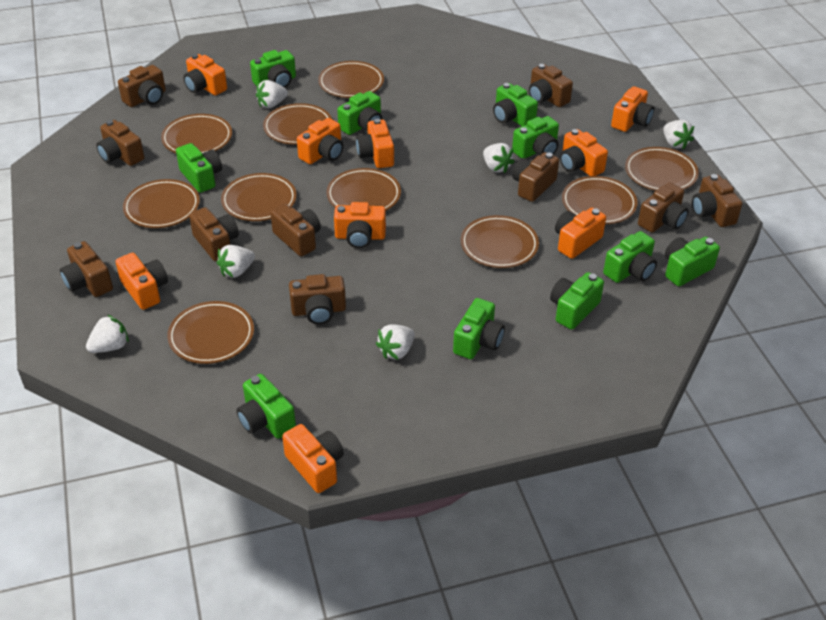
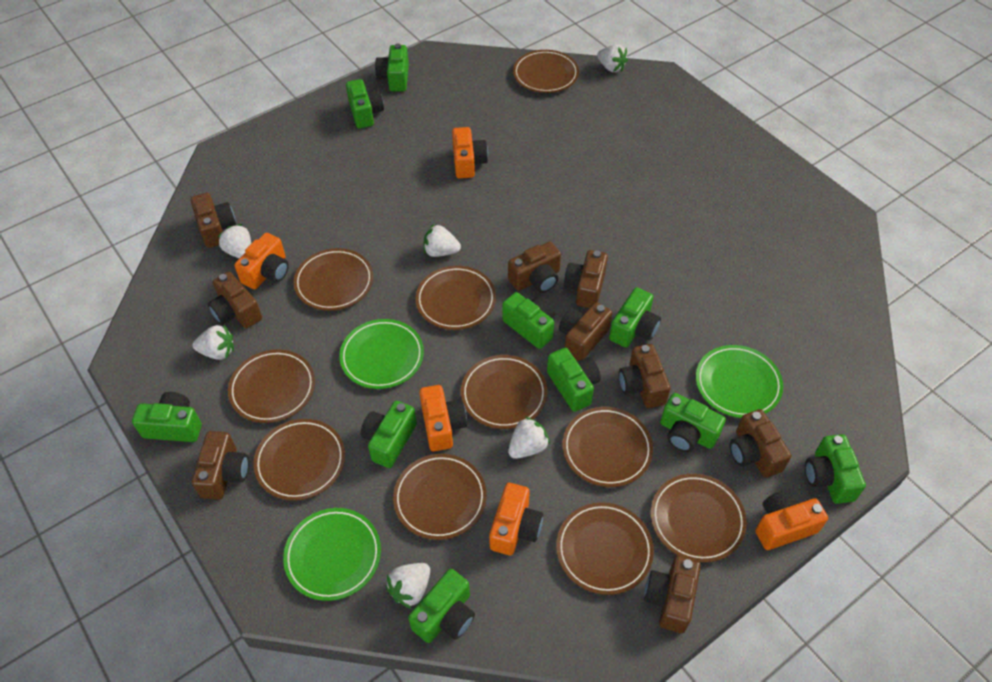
brown camera: 10 -> 9
green plate: 0 -> 3
orange camera: 9 -> 5

